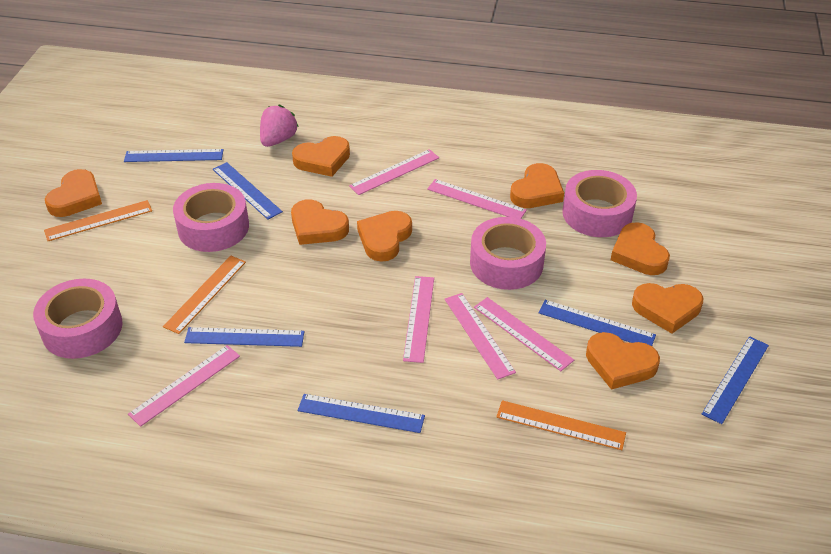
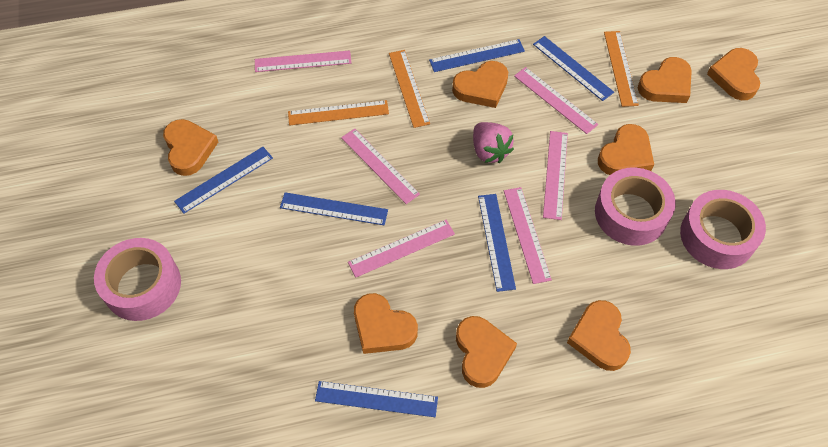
pink tape: 4 -> 3

